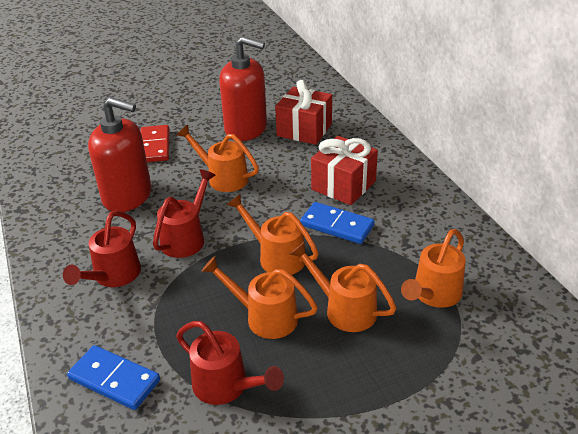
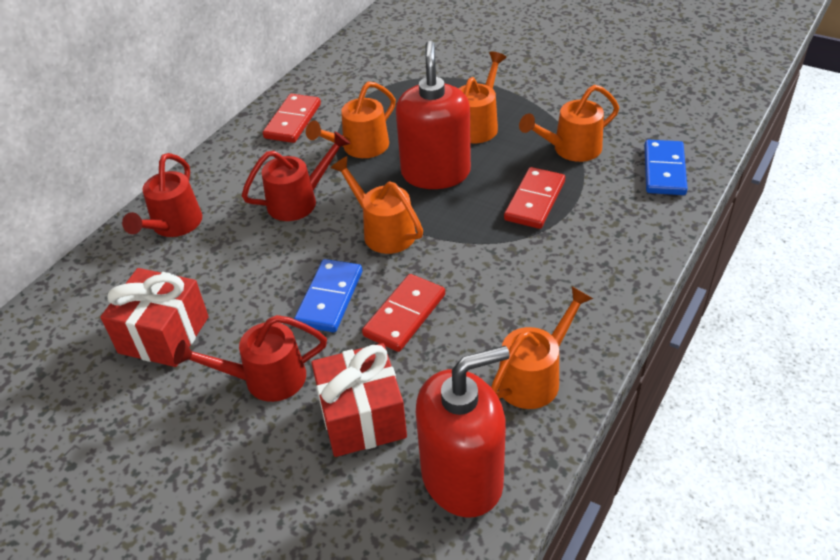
red domino: 1 -> 3

